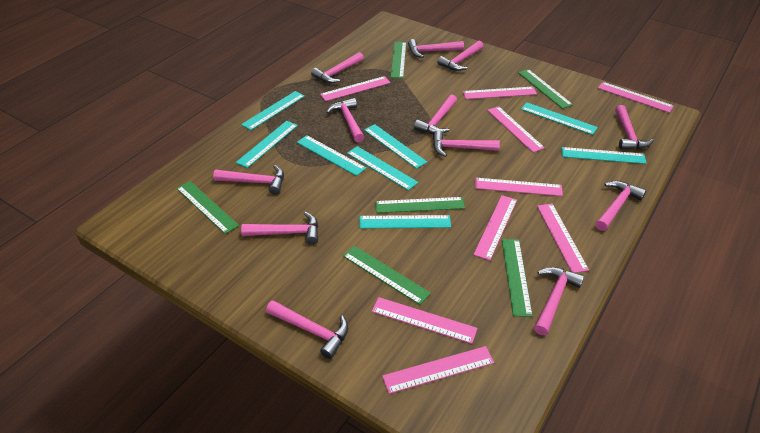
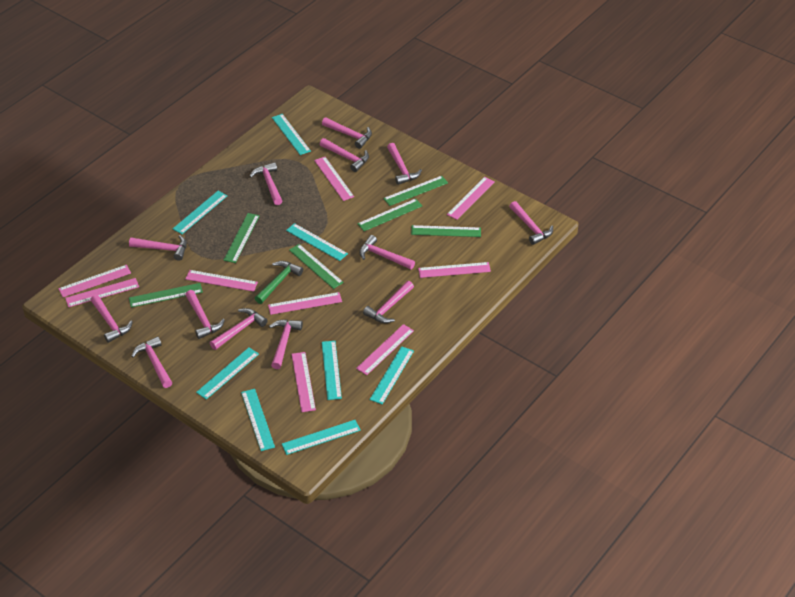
green hammer: 0 -> 1
pink hammer: 12 -> 13

